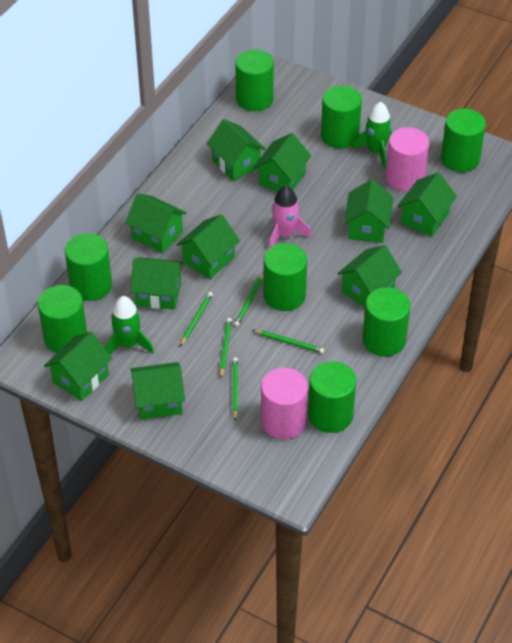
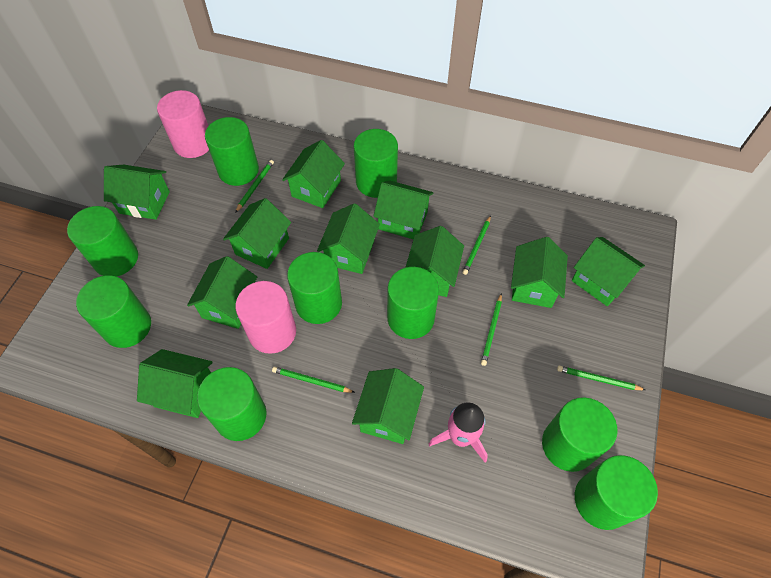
green cylinder: 8 -> 9
green house: 10 -> 11
green rocket: 2 -> 0

